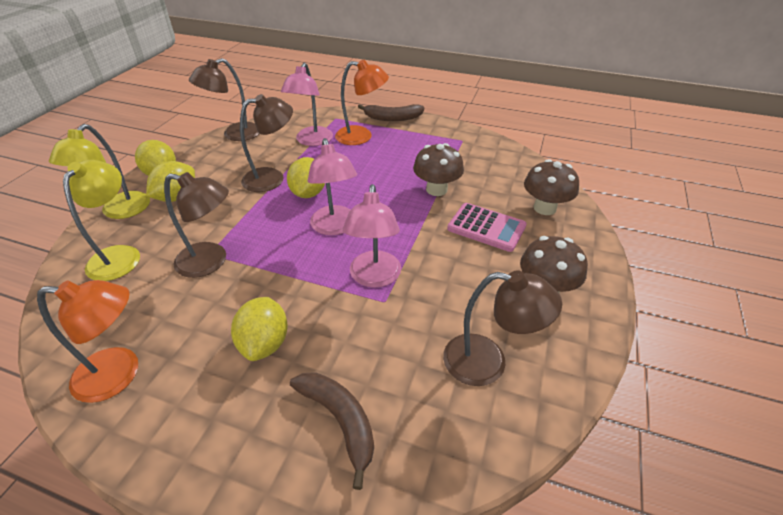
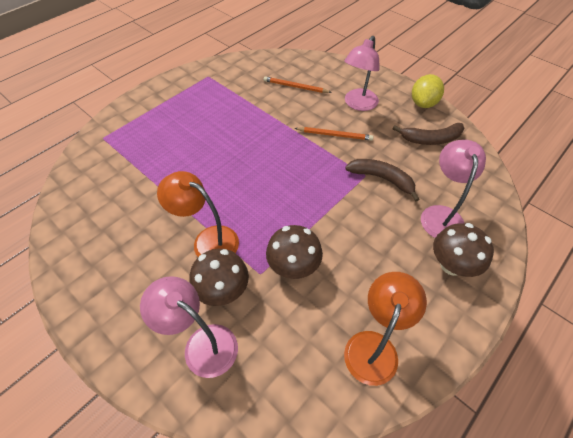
brown lamp: 4 -> 0
orange pencil: 0 -> 2
pink calculator: 1 -> 0
yellow lamp: 2 -> 0
yellow lemon: 4 -> 1

